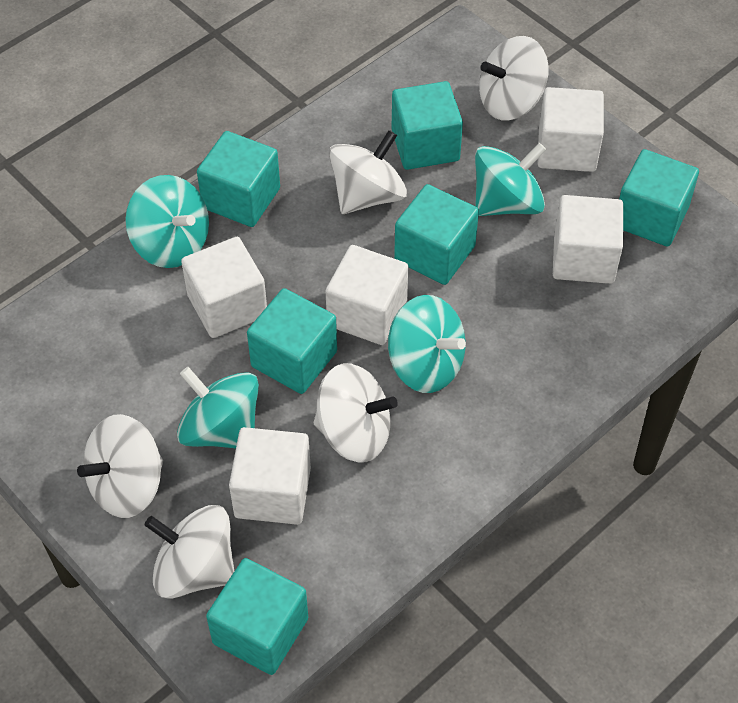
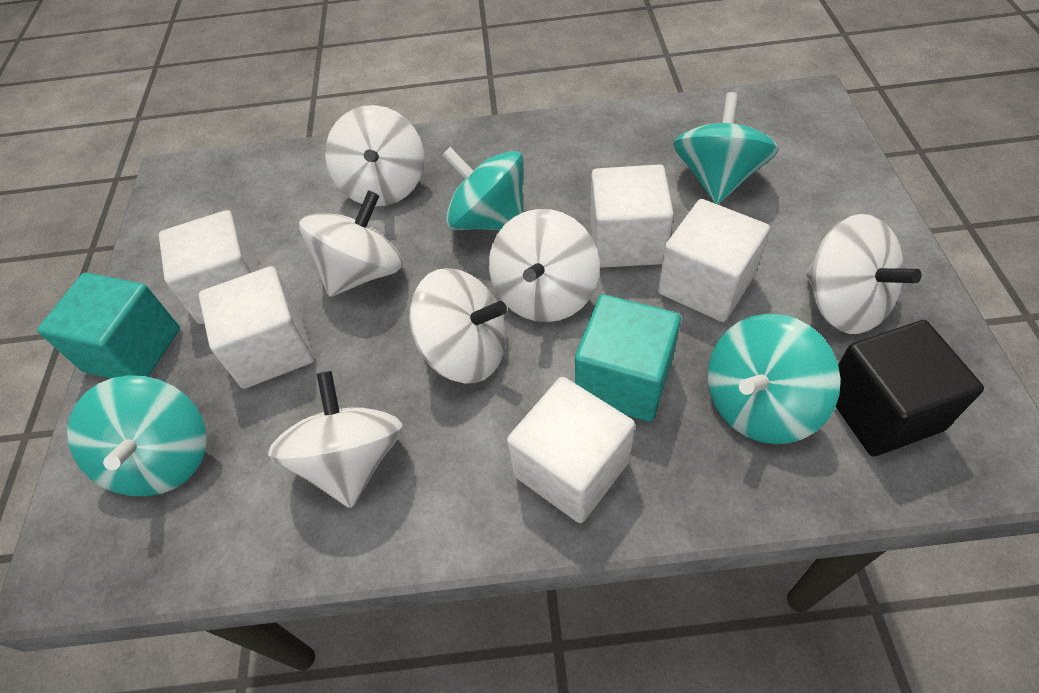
black cube: 0 -> 1
turquoise cube: 6 -> 2
white spinning top: 5 -> 6

